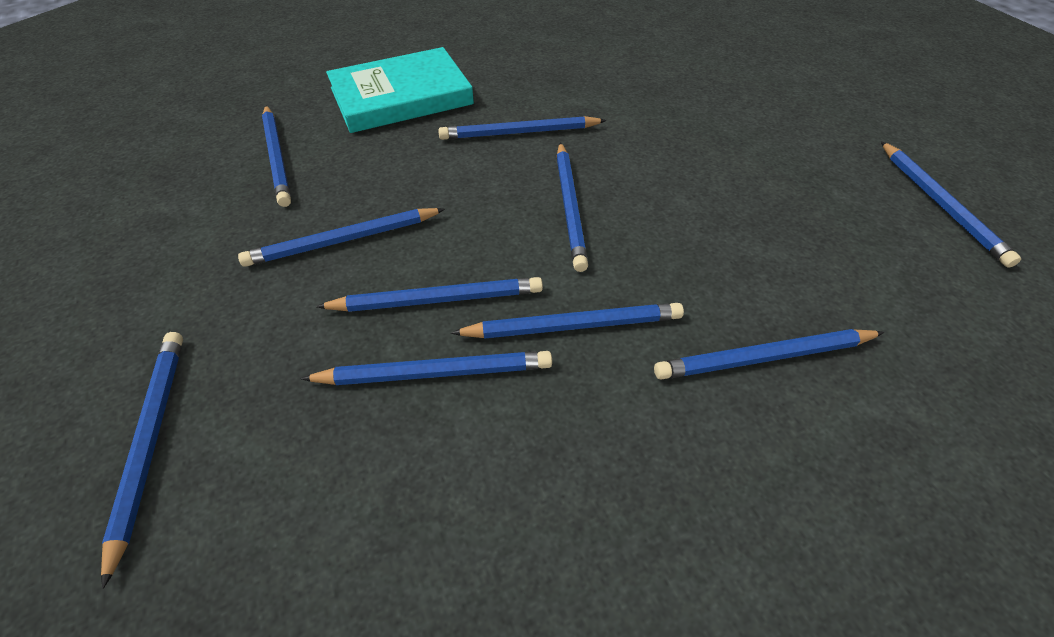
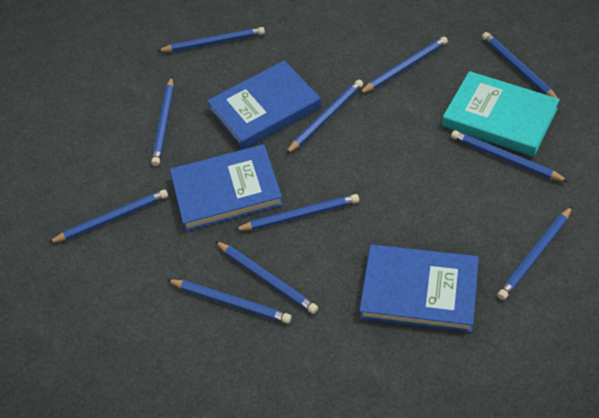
blue book: 0 -> 3
blue pencil: 10 -> 11

